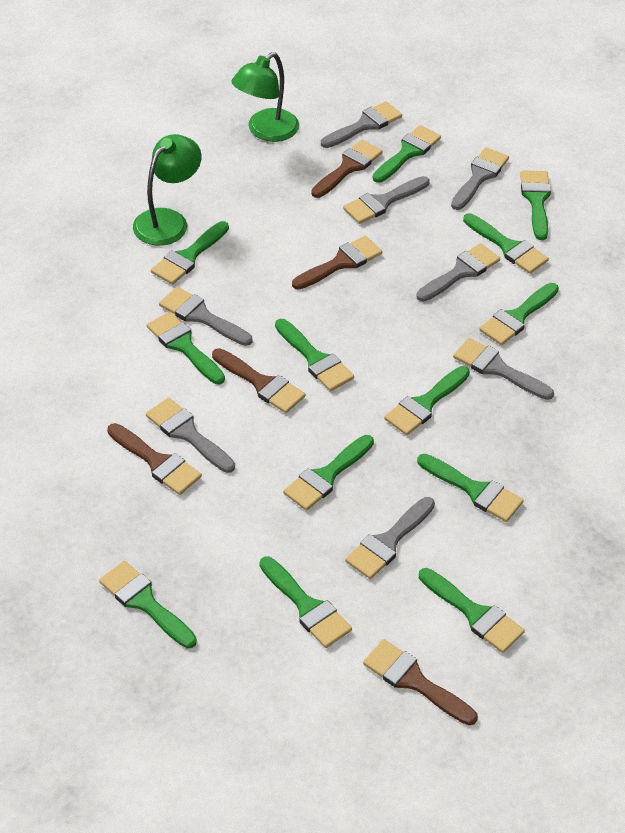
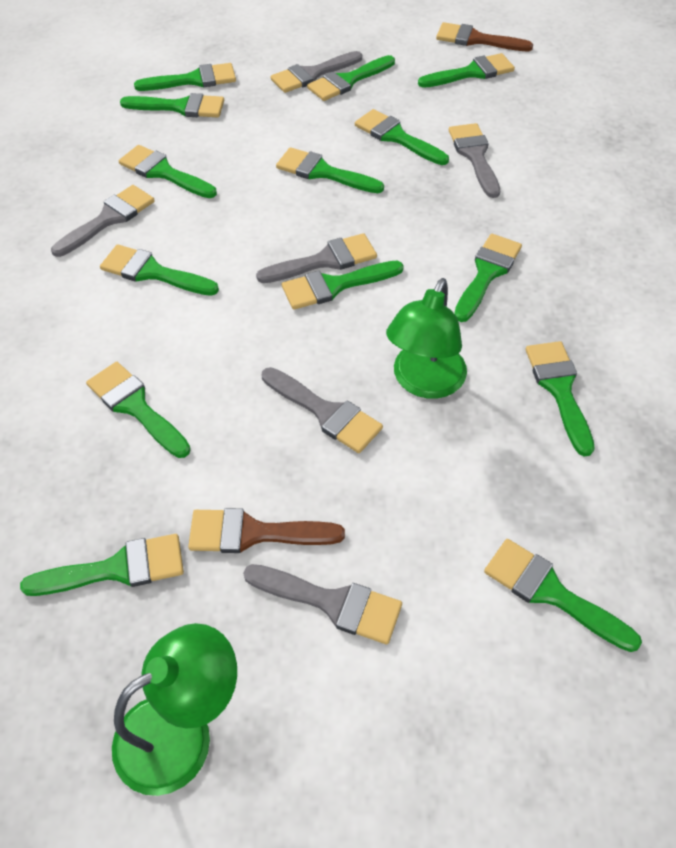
brown brush: 5 -> 2
green brush: 13 -> 14
grey brush: 8 -> 6

